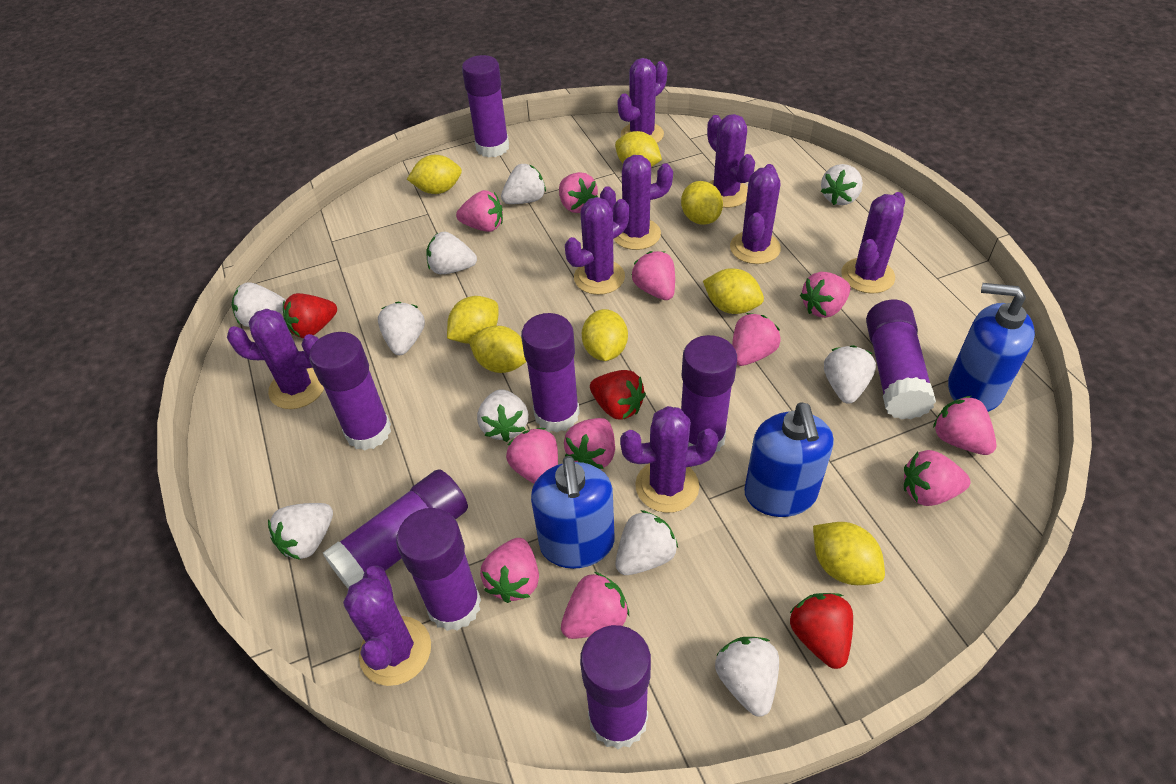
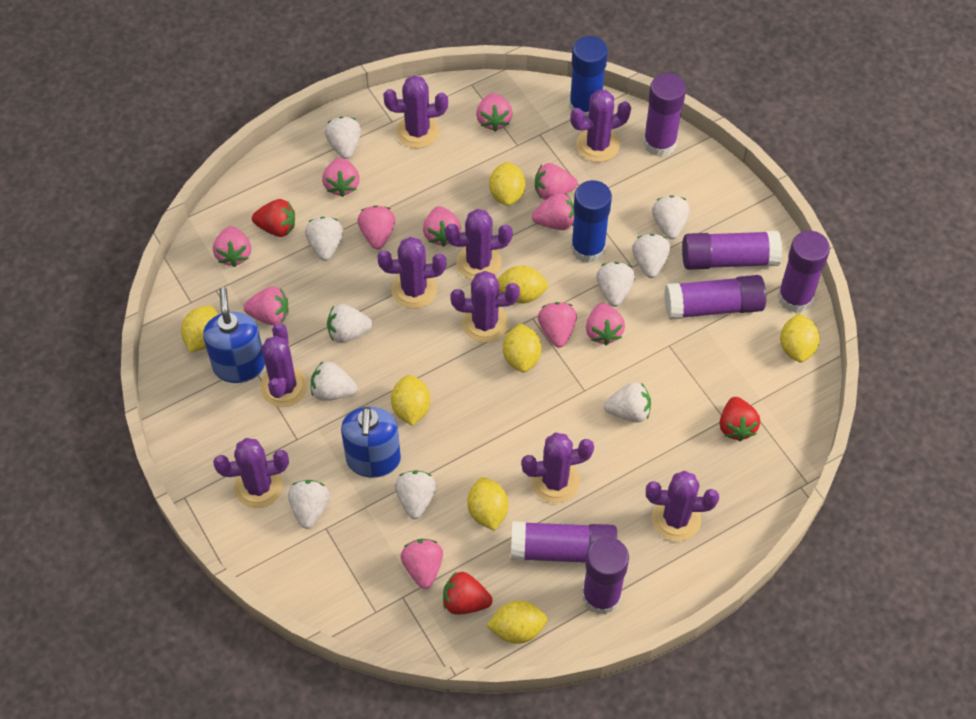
blue glue stick: 0 -> 2
blue soap dispenser: 3 -> 2
purple glue stick: 8 -> 6

